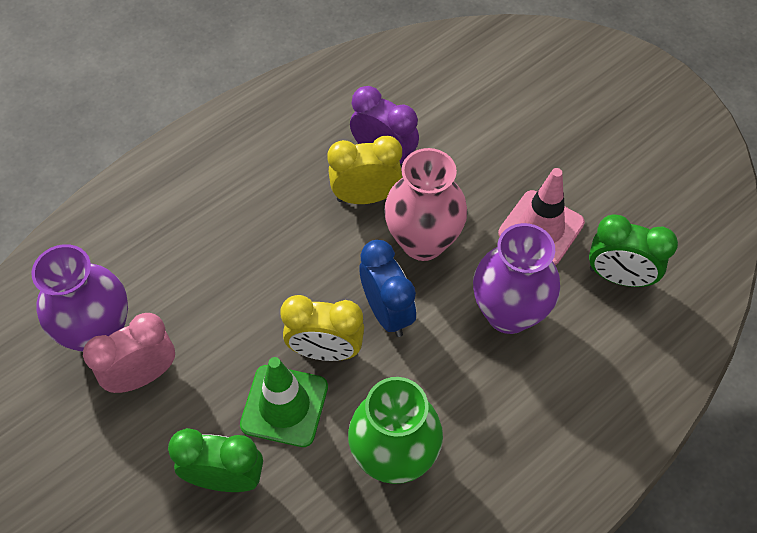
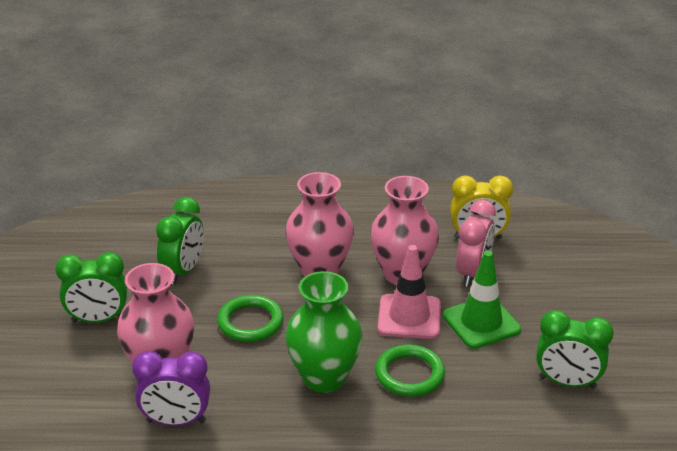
blue clock: 1 -> 0
green clock: 2 -> 3
green ring: 0 -> 2
pink vase: 1 -> 3
purple vase: 2 -> 0
yellow clock: 2 -> 1

